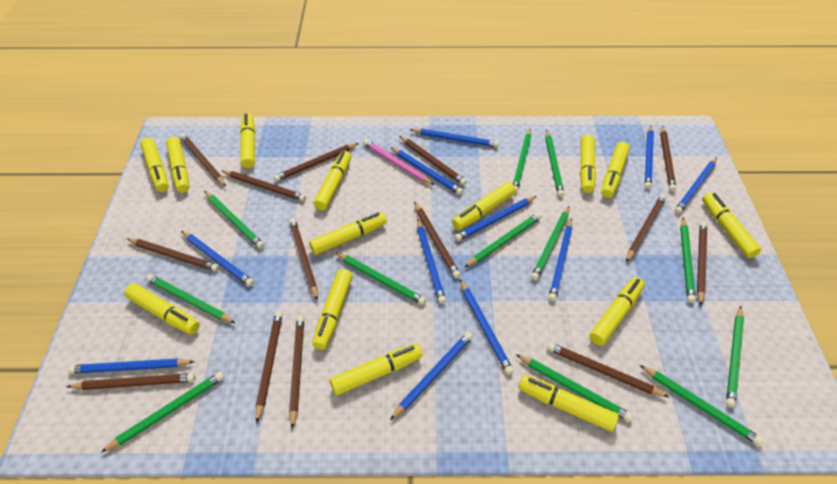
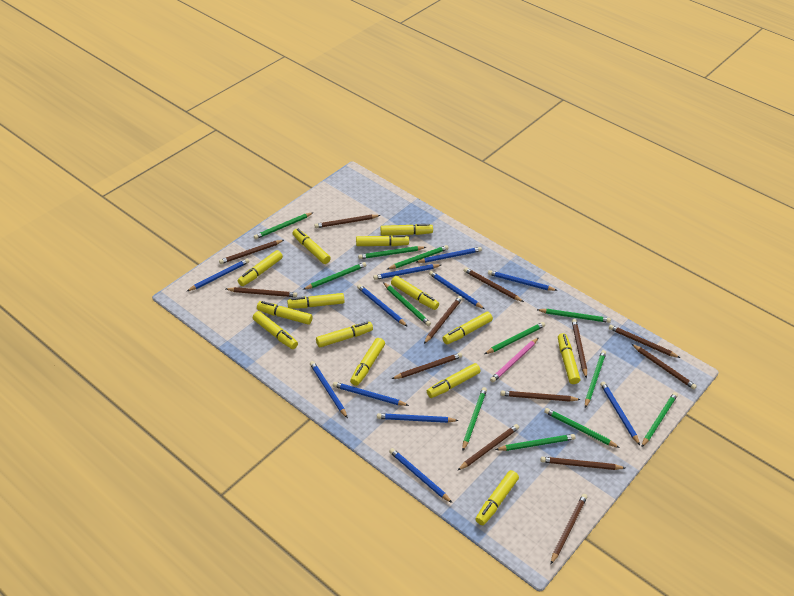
brown pencil: 14 -> 13

